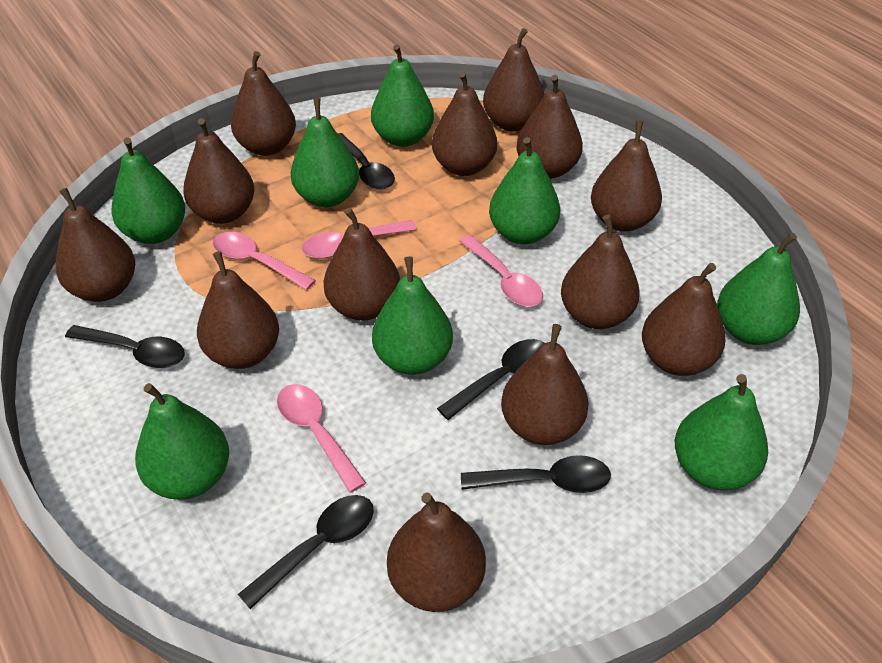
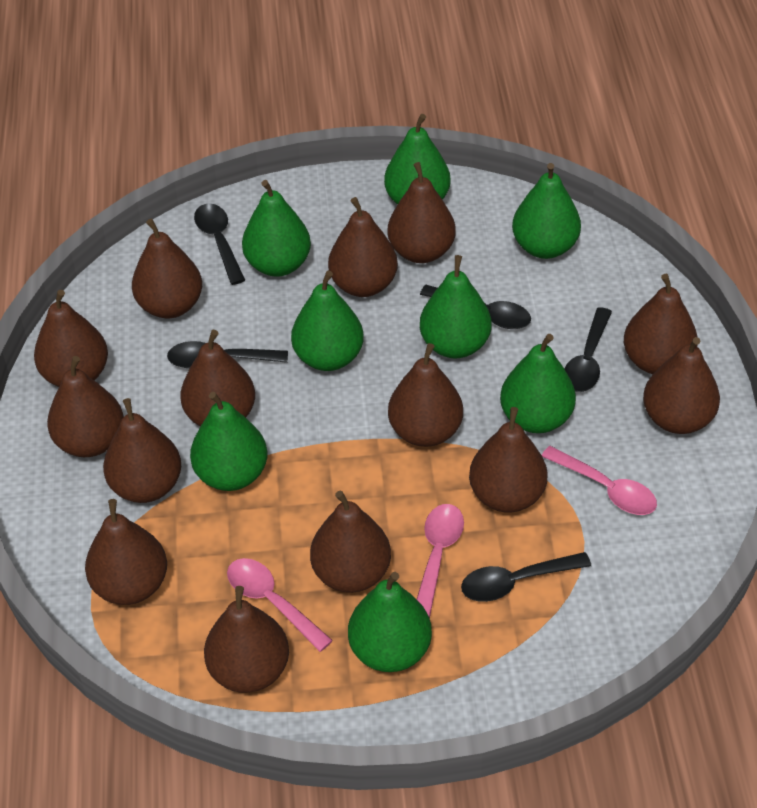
brown pear: 13 -> 14
pink spoon: 4 -> 3

